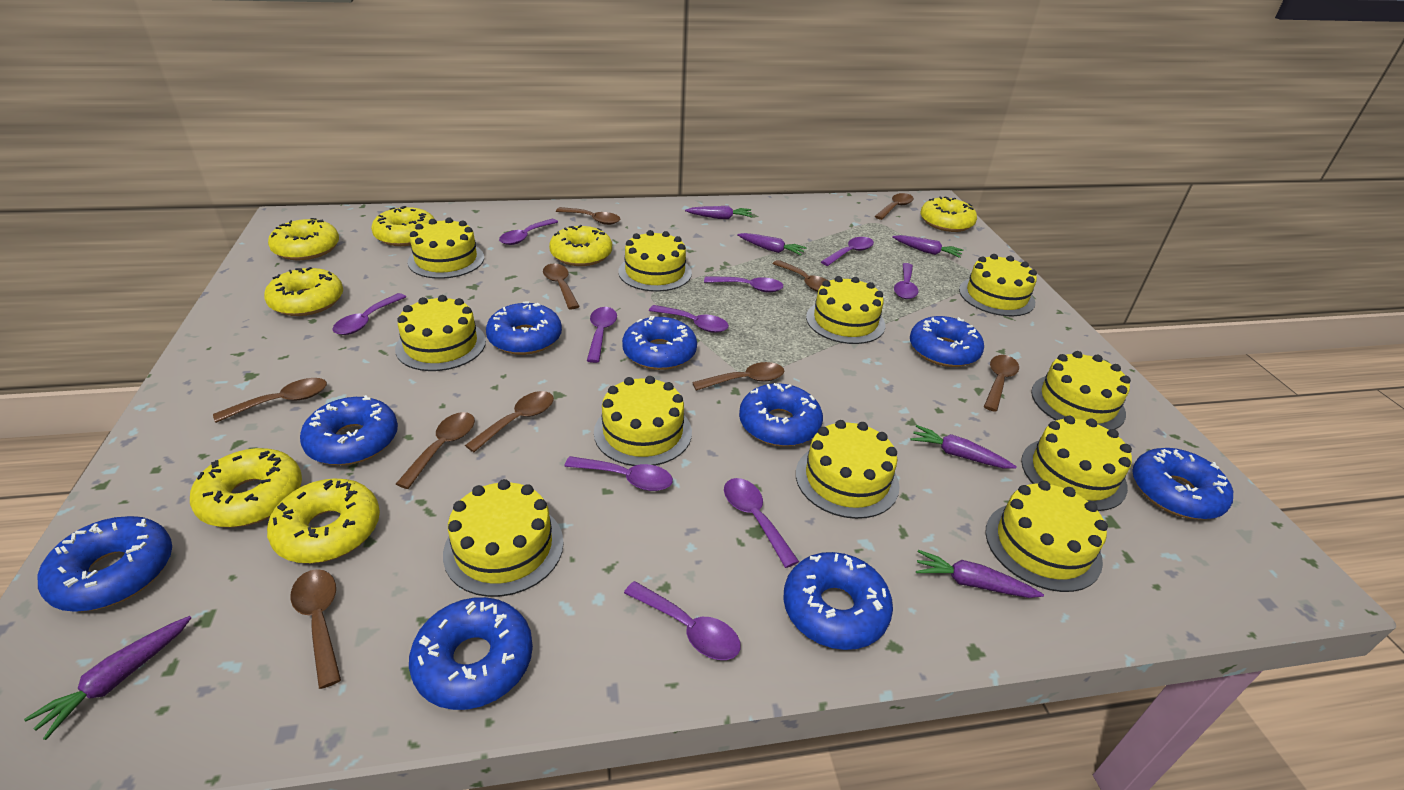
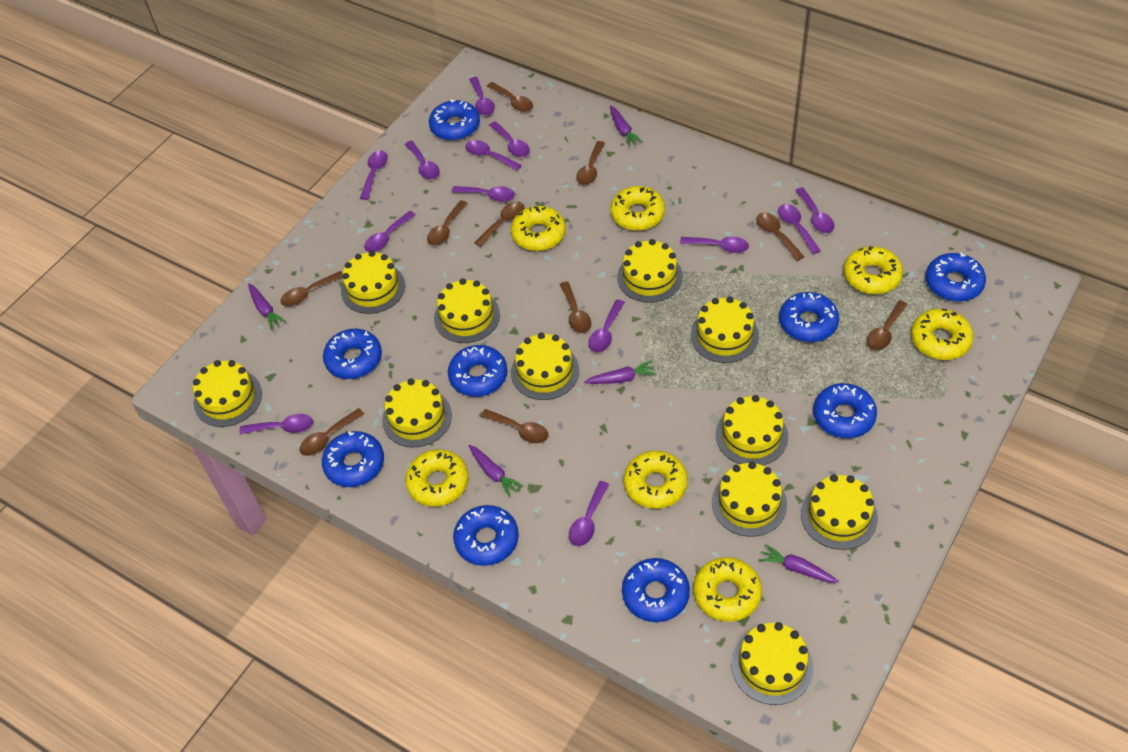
purple carrot: 6 -> 5
purple spoon: 10 -> 13

